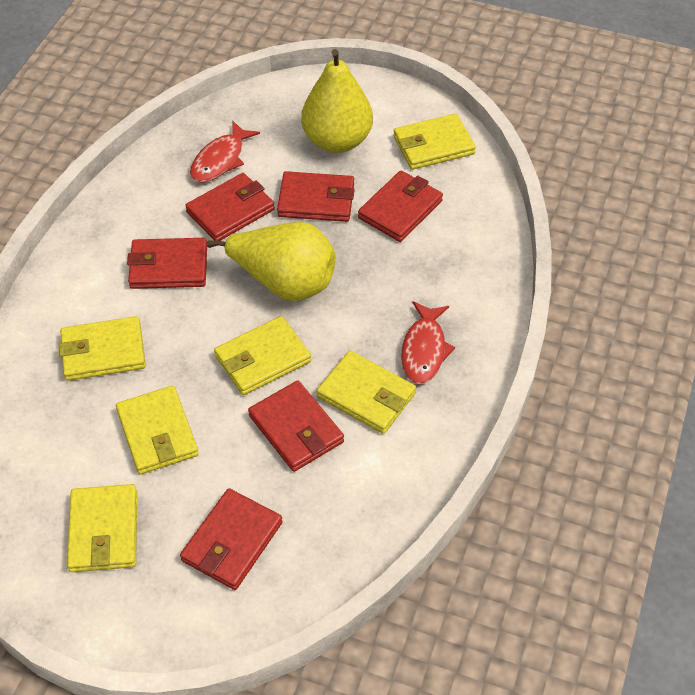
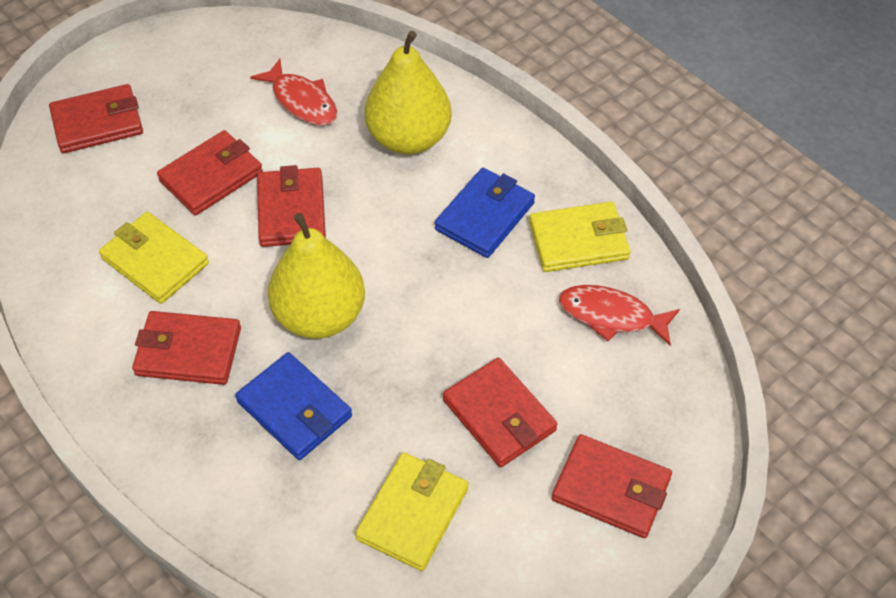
blue wallet: 0 -> 2
yellow wallet: 6 -> 3

